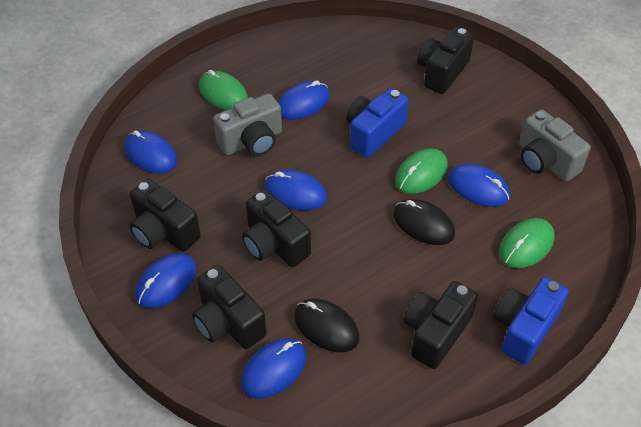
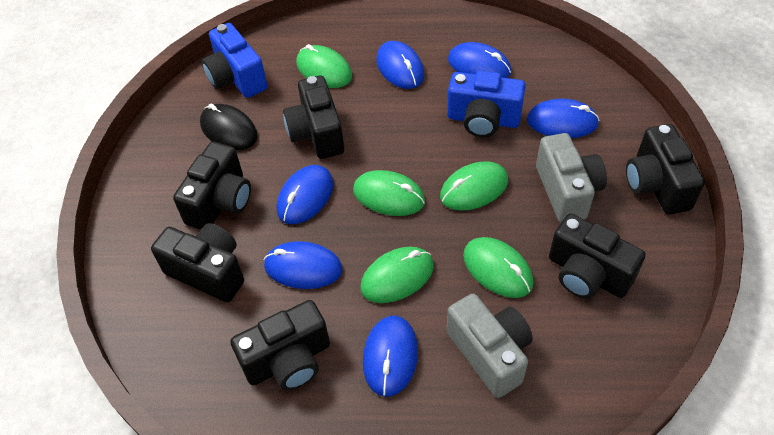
black camera: 5 -> 6
black mouse: 2 -> 1
green mouse: 3 -> 5

